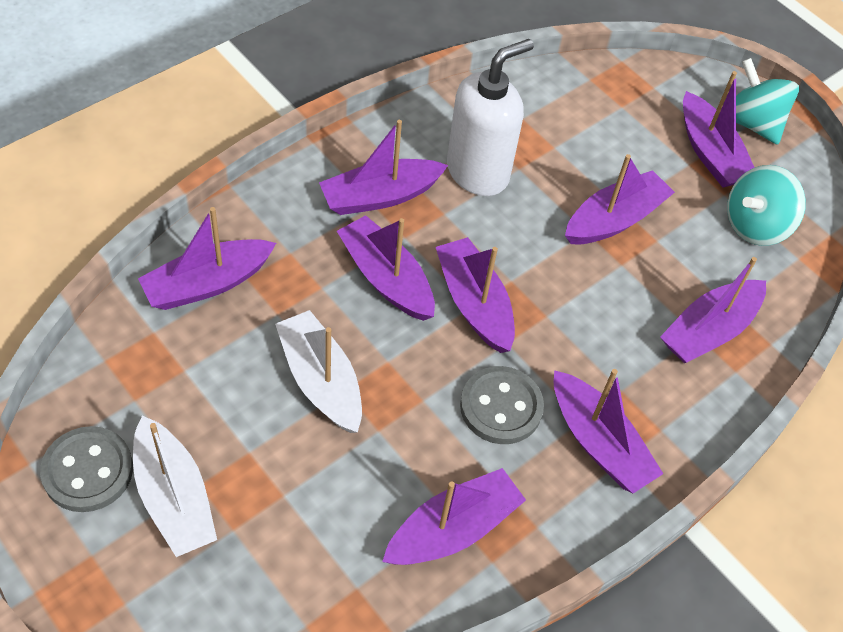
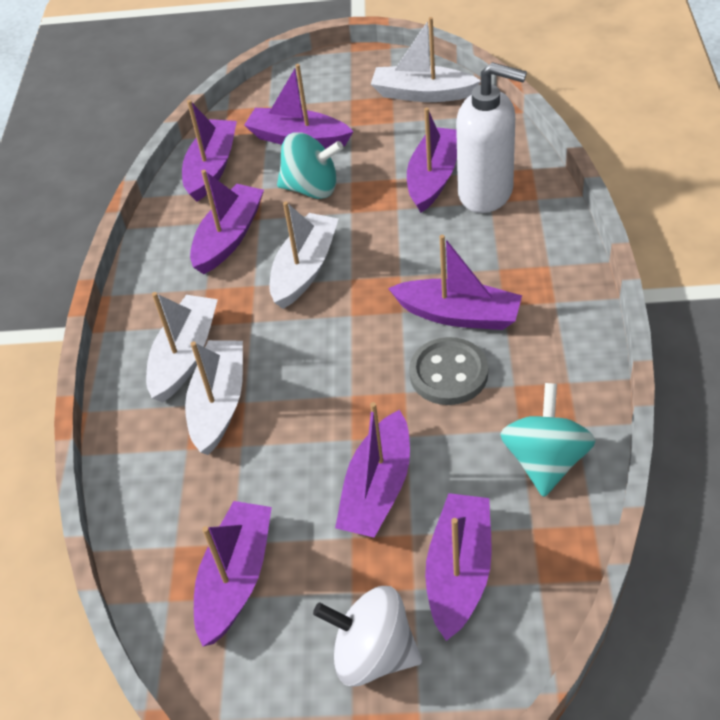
grey button: 2 -> 1
purple boat: 9 -> 8
white boat: 2 -> 4
white spinning top: 0 -> 1

